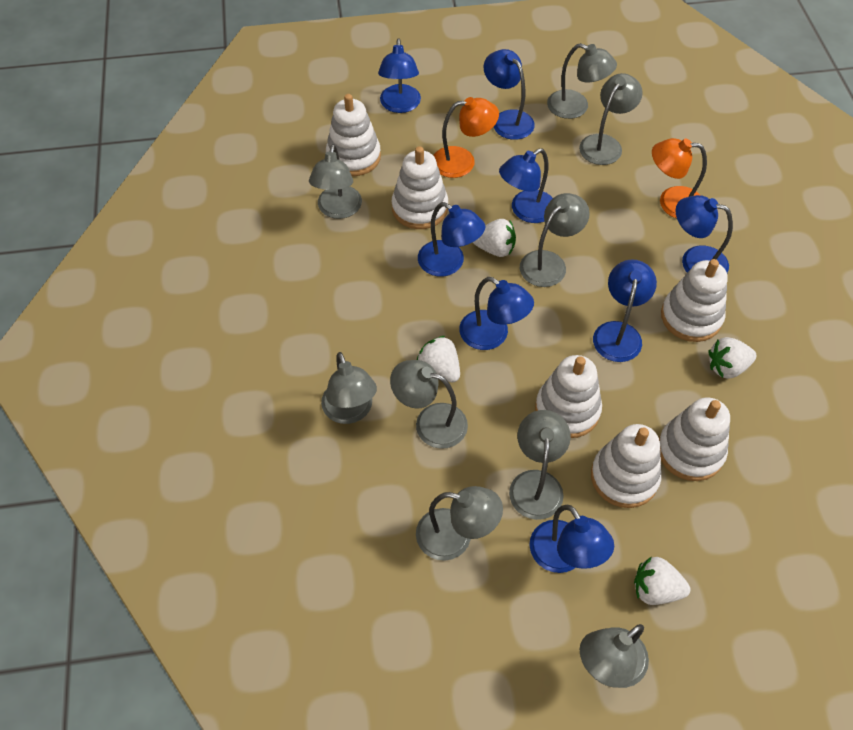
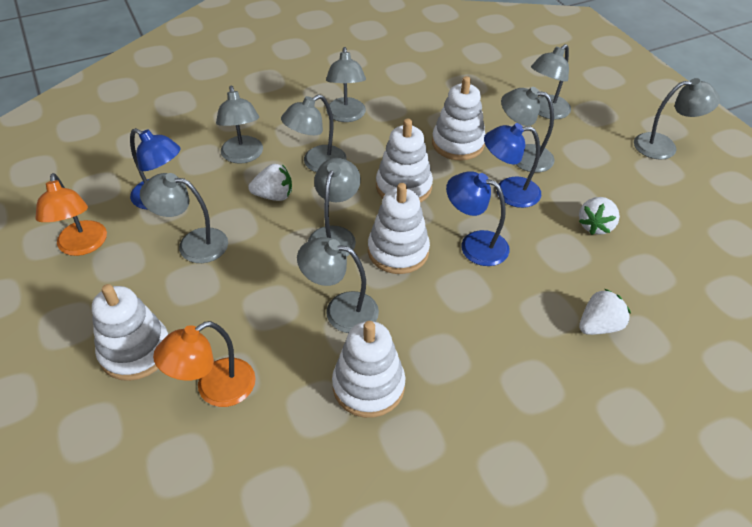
blue lamp: 8 -> 3
white stacking toy: 6 -> 5
white strawberry: 4 -> 3

